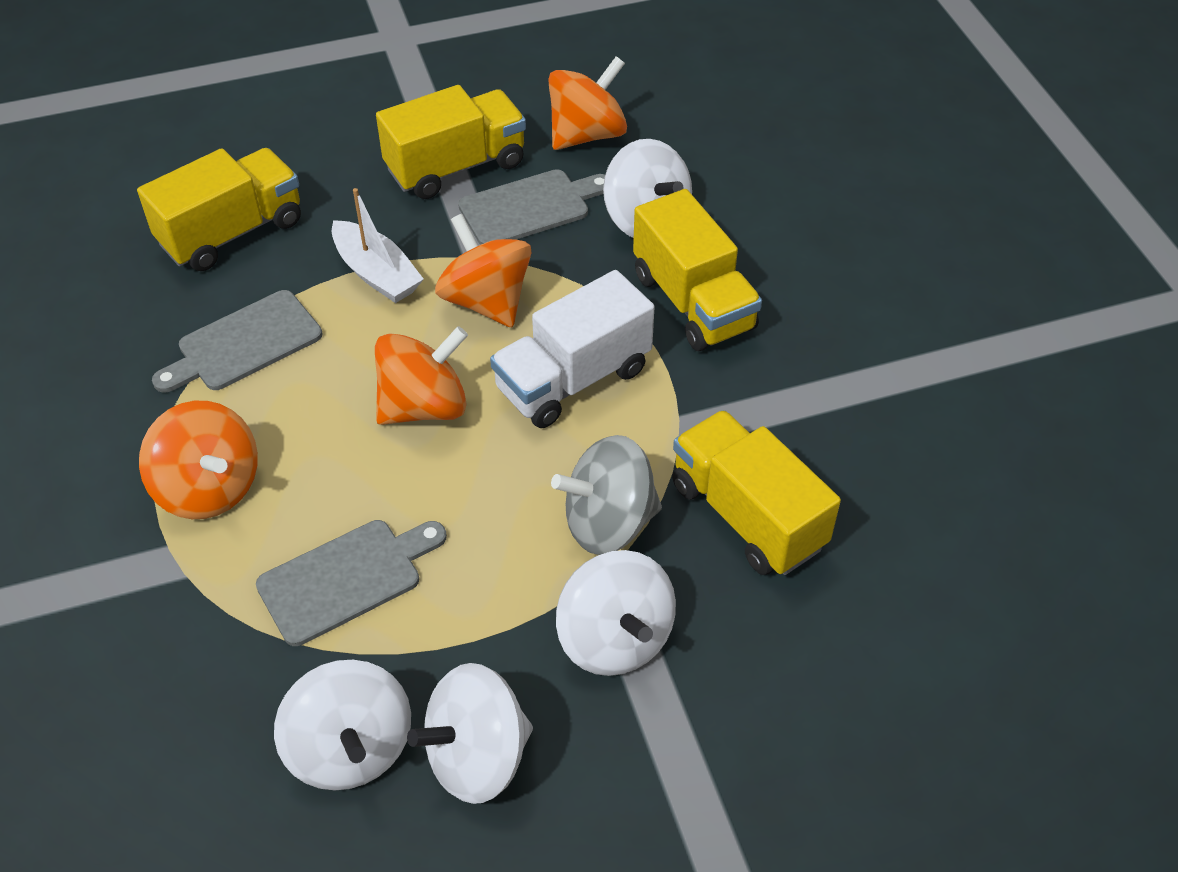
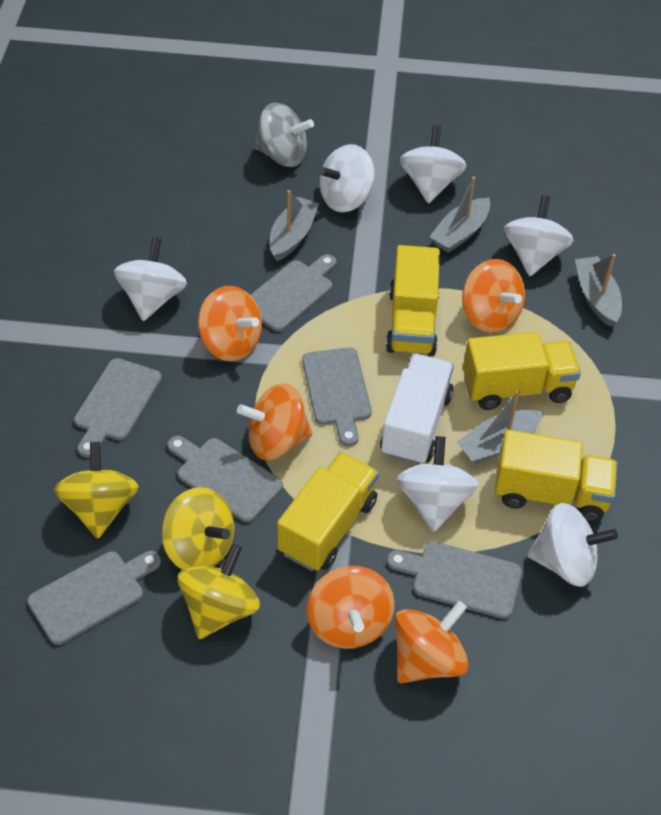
grey boat: 0 -> 4
grey cutting board: 3 -> 6
orange spinning top: 4 -> 5
white boat: 1 -> 0
white spinning top: 4 -> 6
yellow spinning top: 0 -> 3

